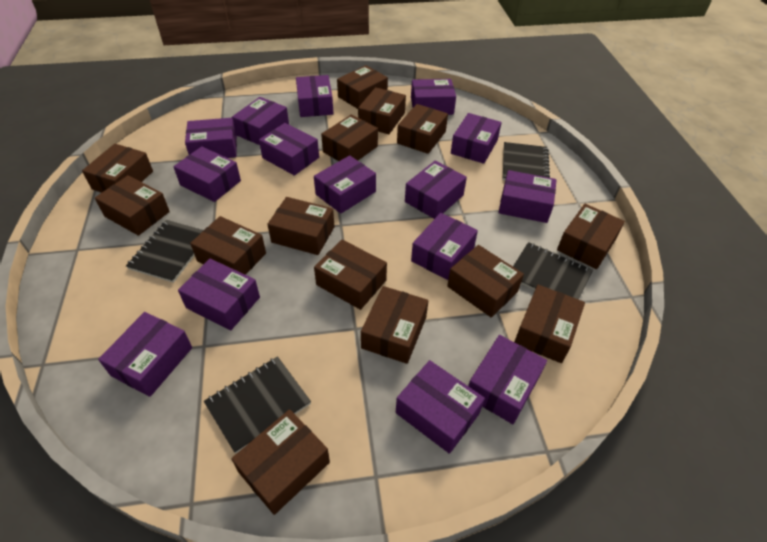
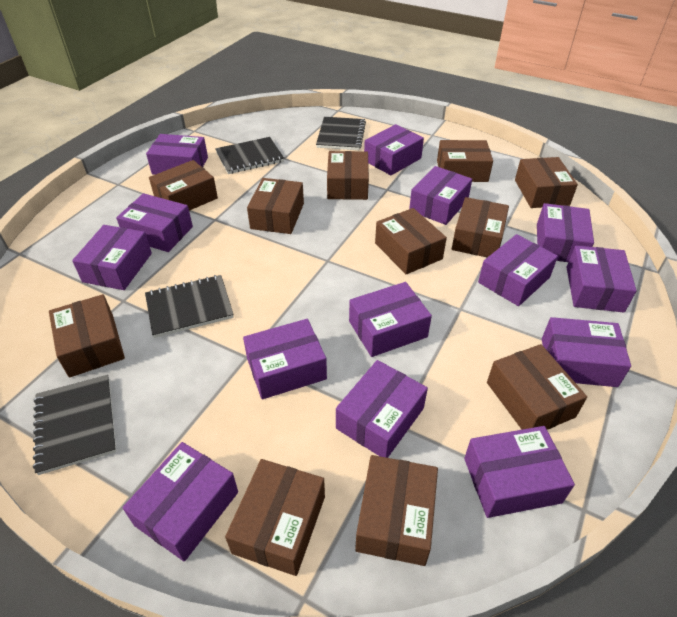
brown box: 14 -> 11
purple box: 15 -> 14

